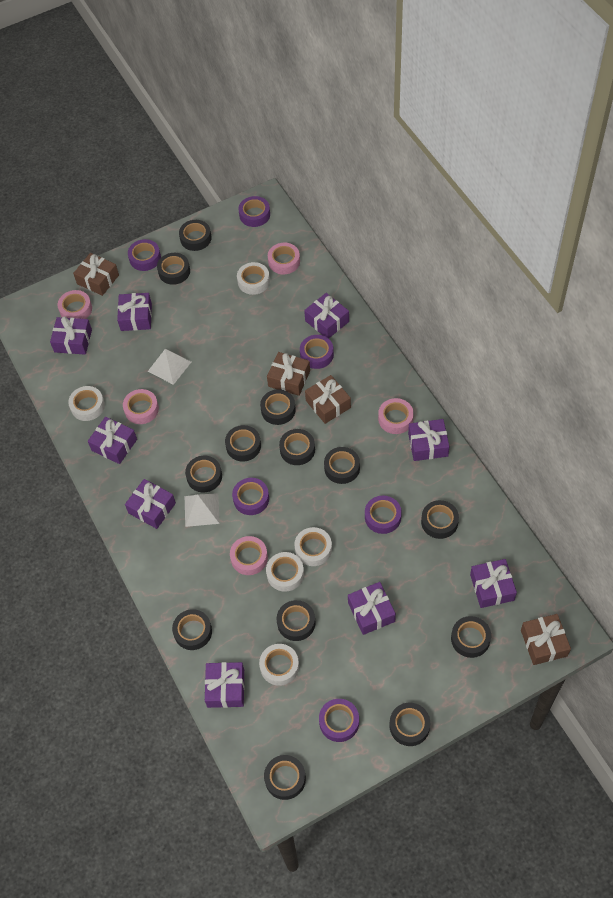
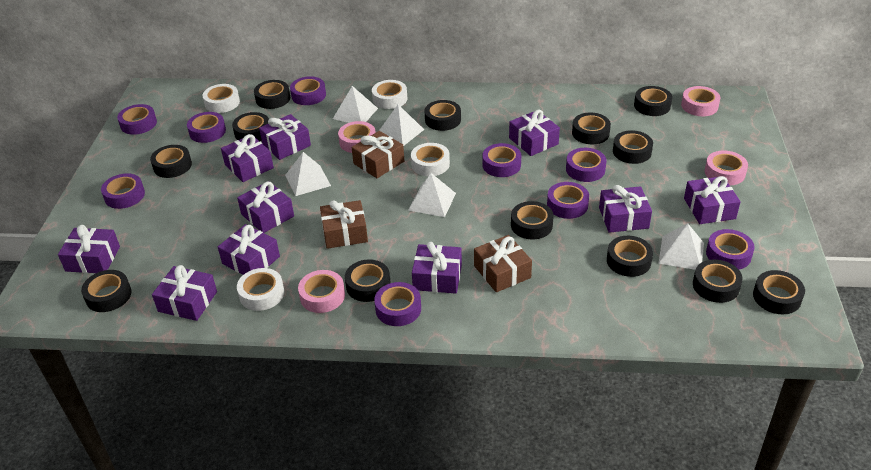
brown gift: 4 -> 3
pink tape: 5 -> 4
purple gift: 9 -> 10
purple tape: 6 -> 9
white pyramid: 2 -> 5
white tape: 5 -> 4

